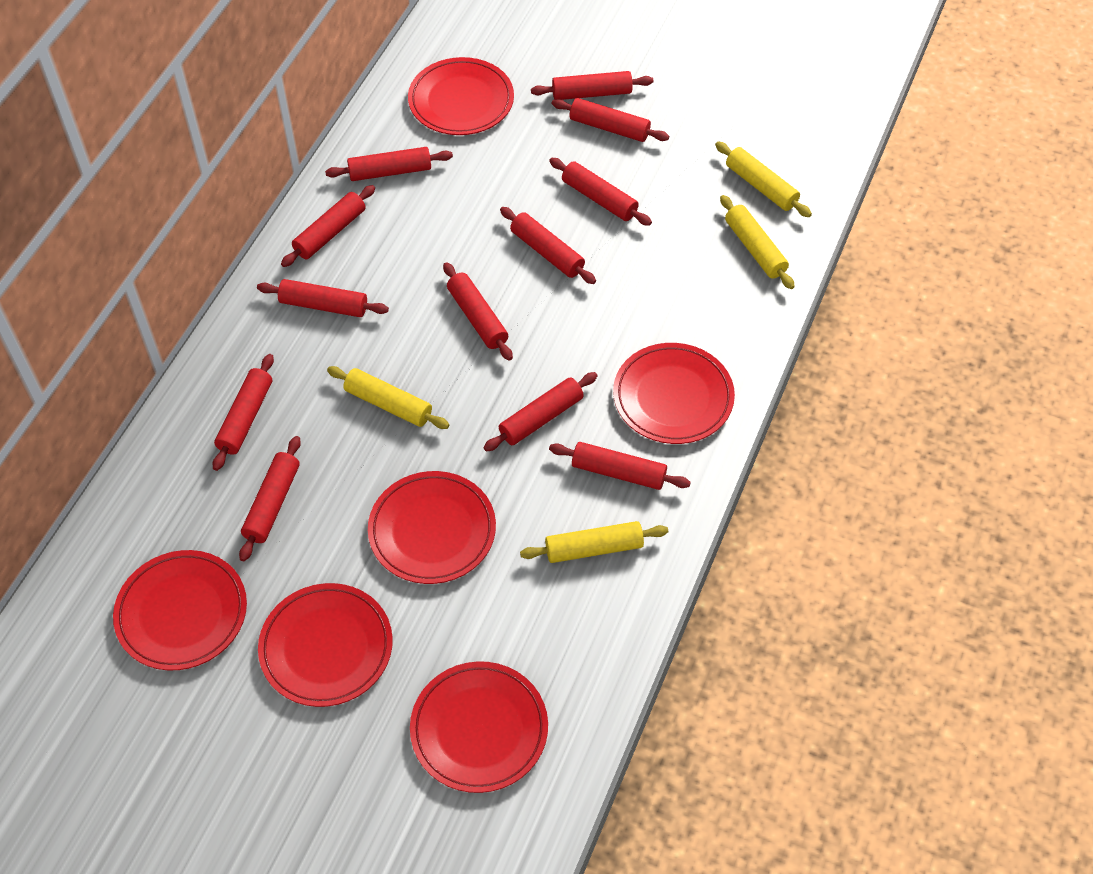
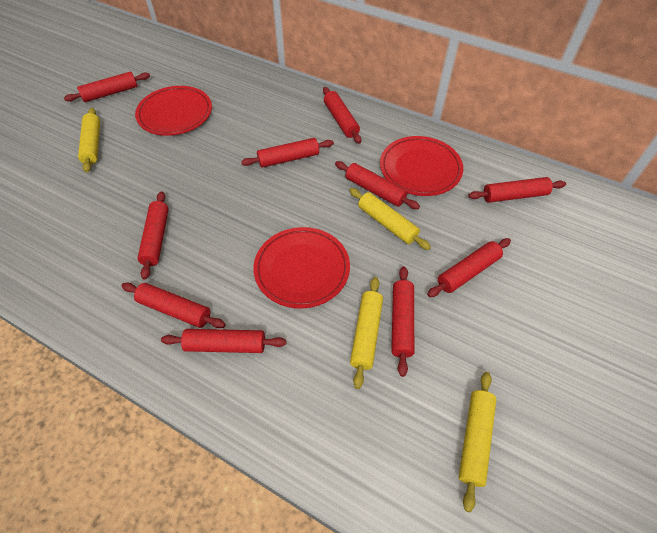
red plate: 6 -> 3
red rolling pin: 12 -> 10

